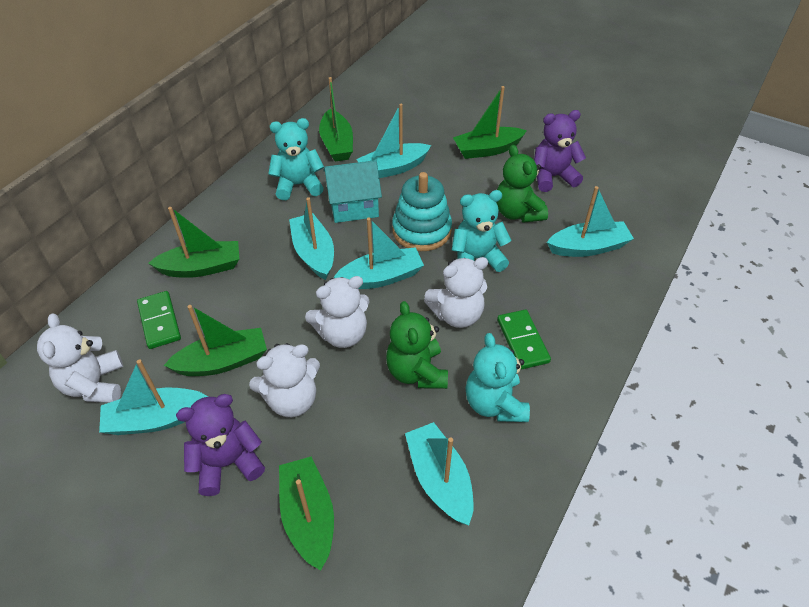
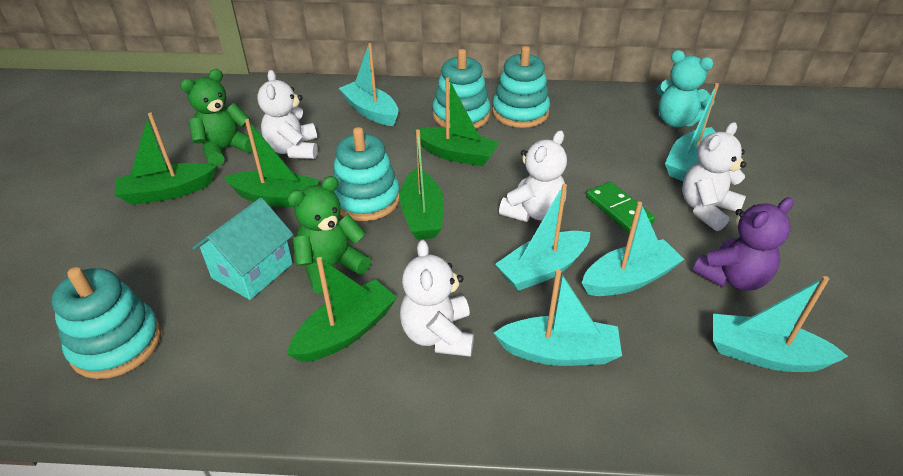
green domino: 2 -> 1
purple teddy bear: 2 -> 1
turquoise stacking toy: 1 -> 4
turquoise teddy bear: 3 -> 1

